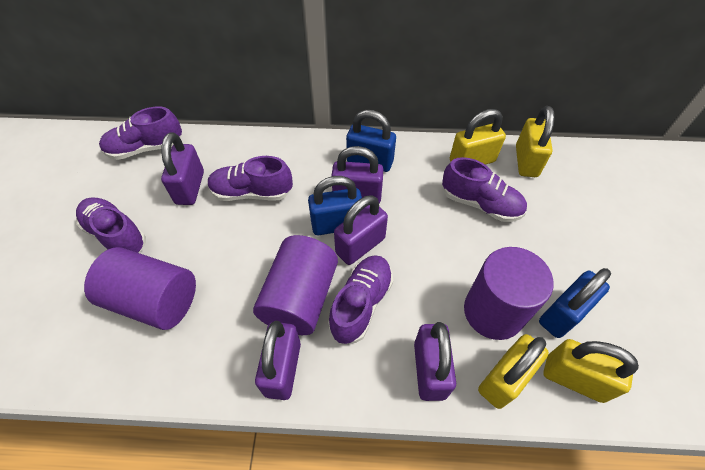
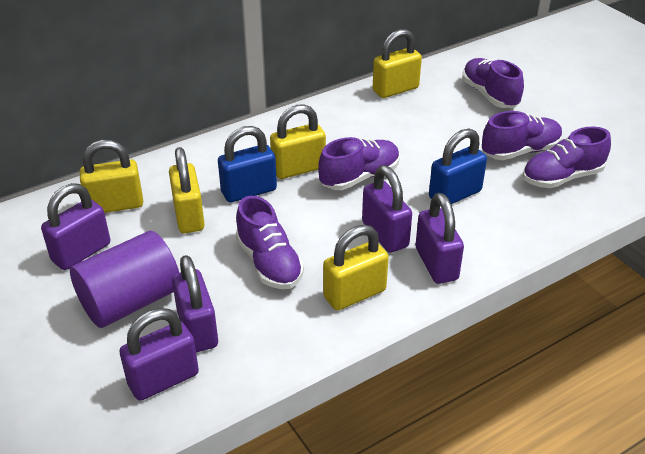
blue padlock: 3 -> 2
purple cylinder: 3 -> 1
yellow padlock: 4 -> 5

